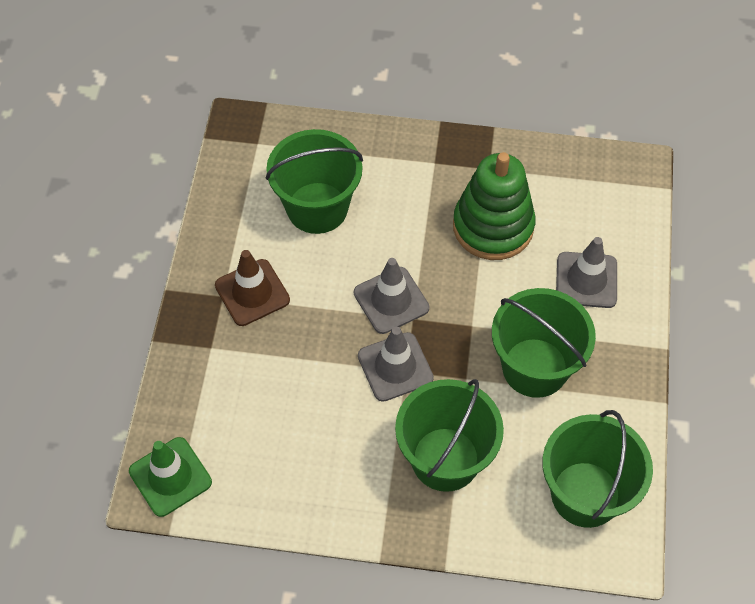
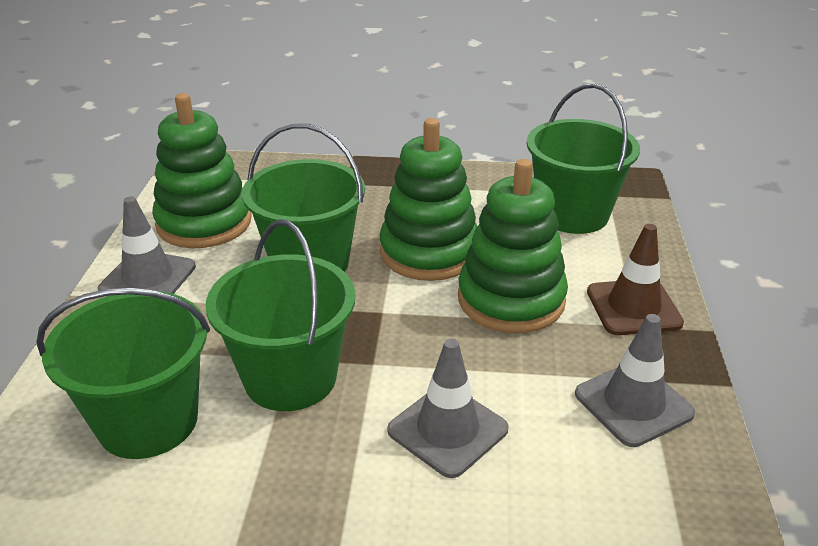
green stacking toy: 1 -> 3
green traffic cone: 1 -> 0

